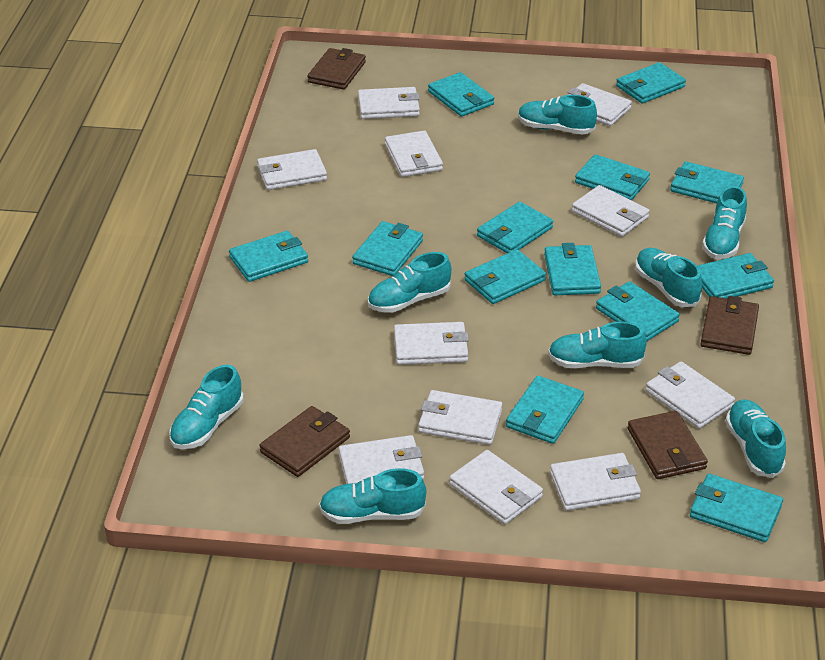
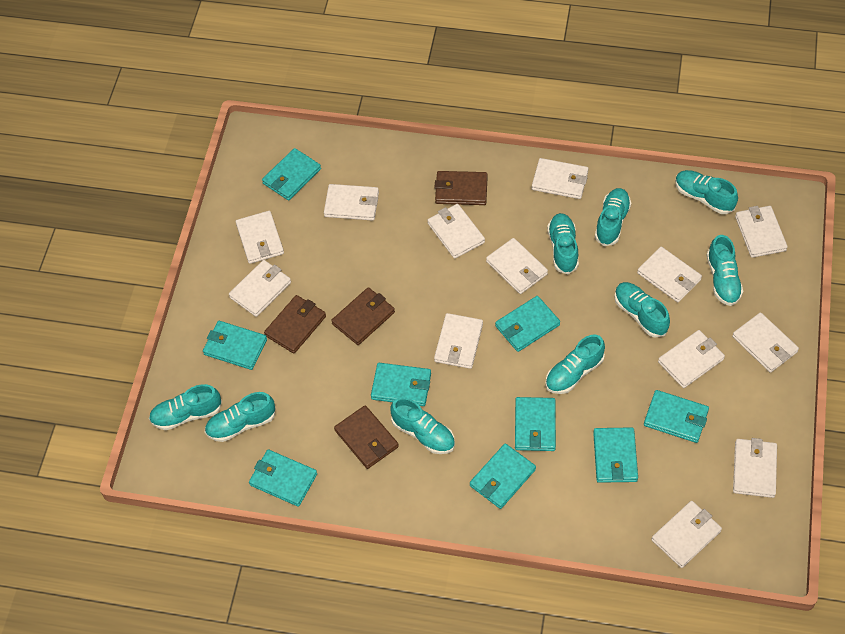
turquoise shoe: 8 -> 9
turquoise wallet: 13 -> 9
white wallet: 11 -> 13

